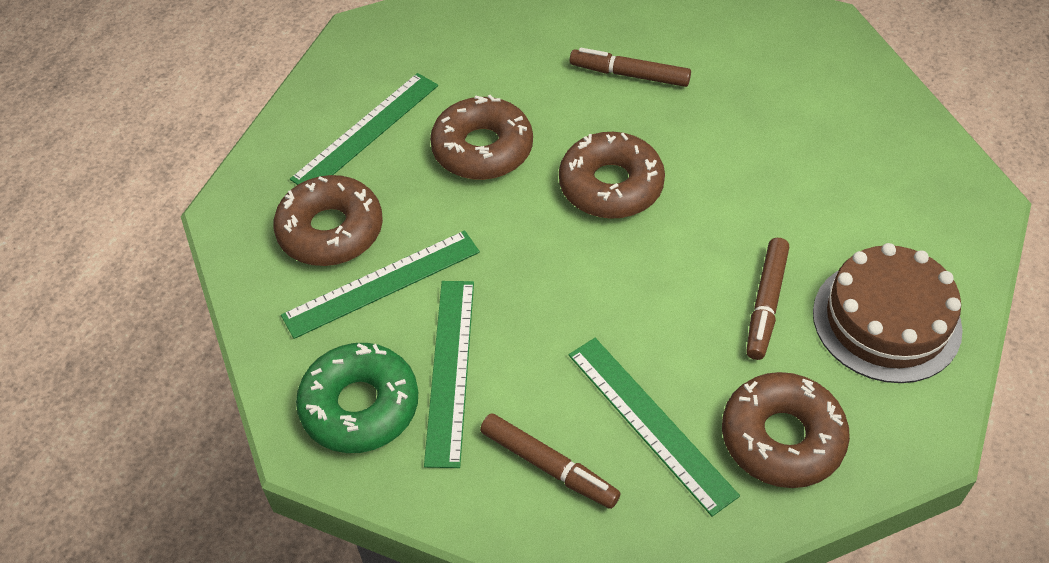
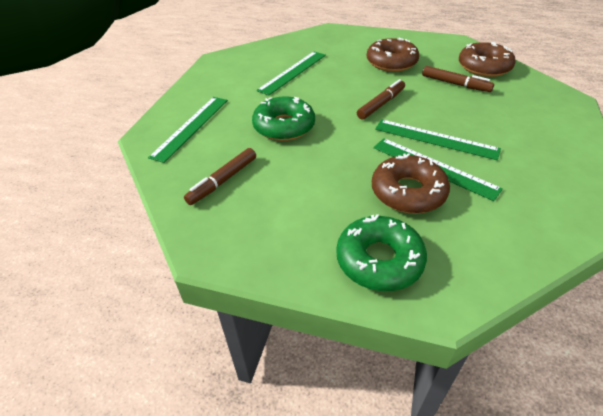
brown cake: 1 -> 0
brown donut: 4 -> 3
green donut: 1 -> 2

